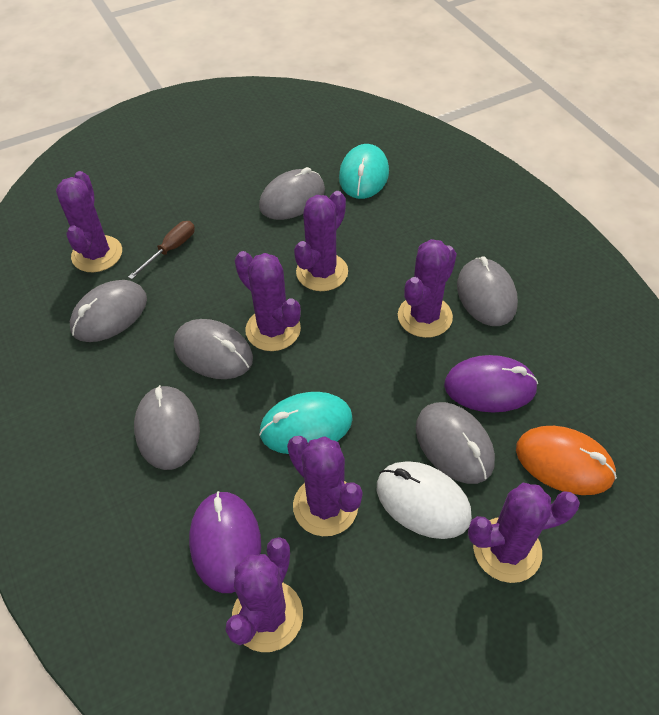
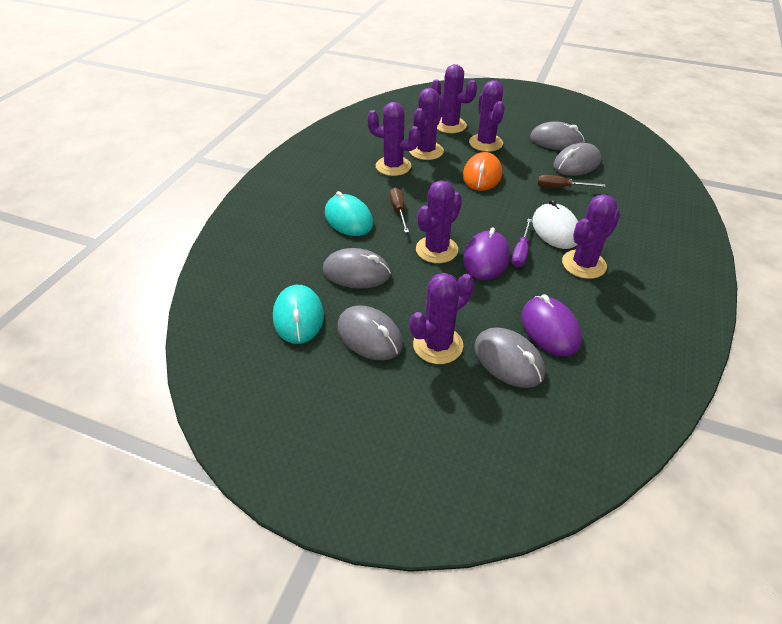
brown screwdriver: 1 -> 2
grey mouse: 6 -> 5
purple screwdriver: 0 -> 1

